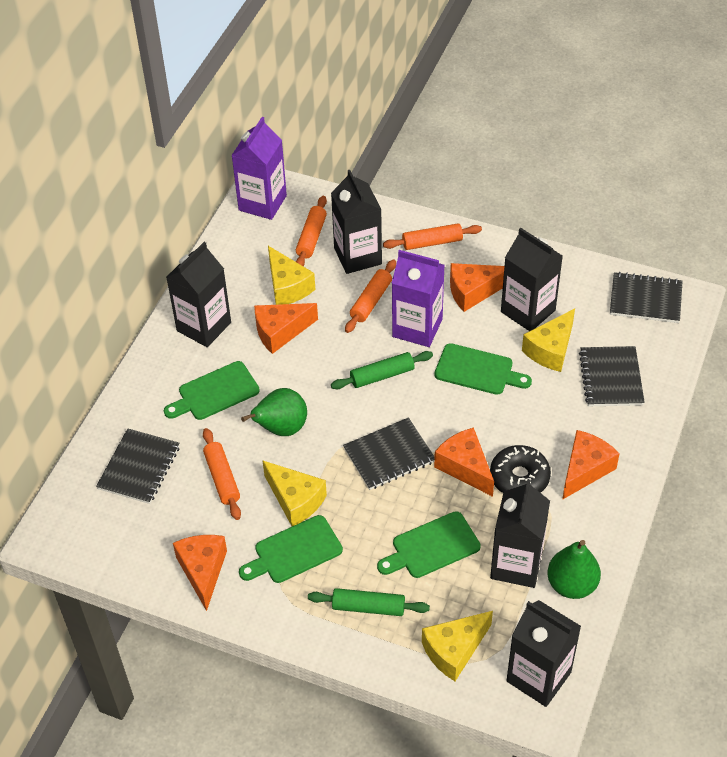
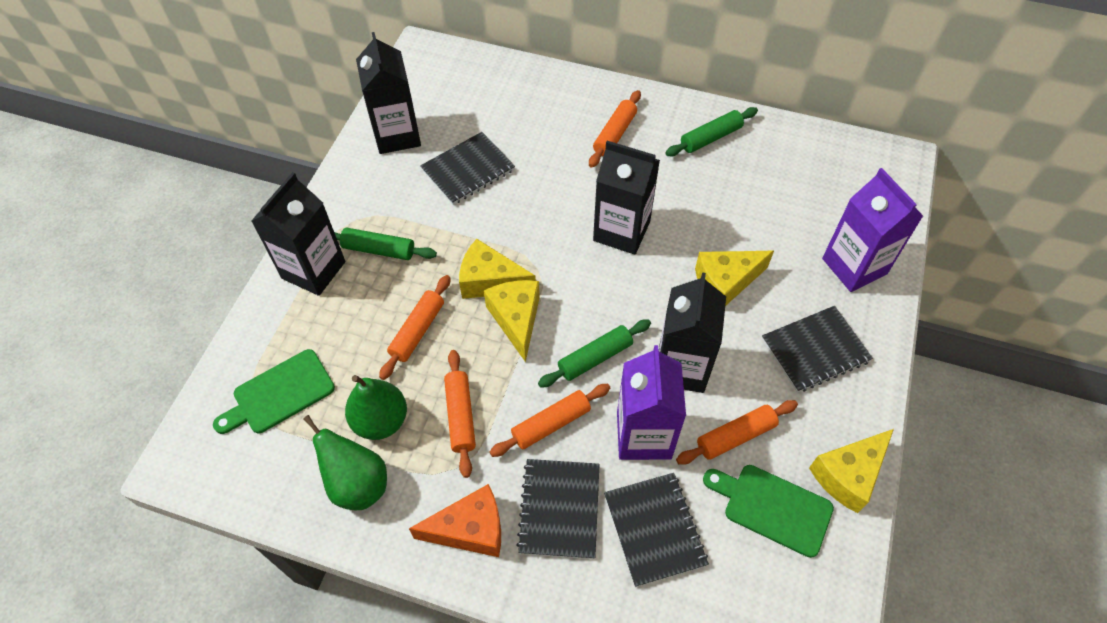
black carton: 5 -> 4
black donut: 1 -> 0
green cutting board: 4 -> 2
green rolling pin: 2 -> 3
orange cheese: 5 -> 1
orange rolling pin: 4 -> 5

